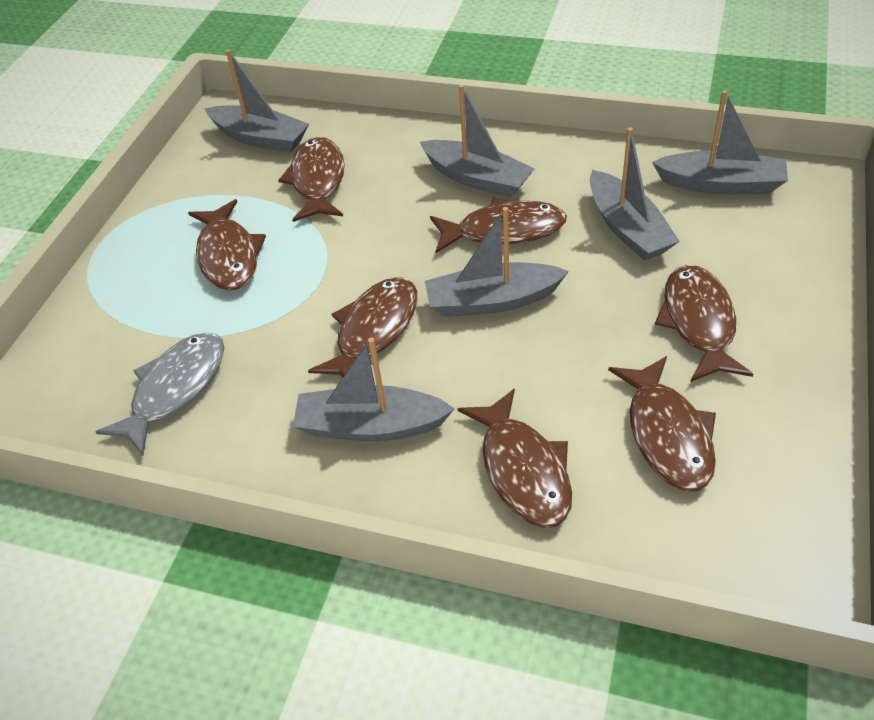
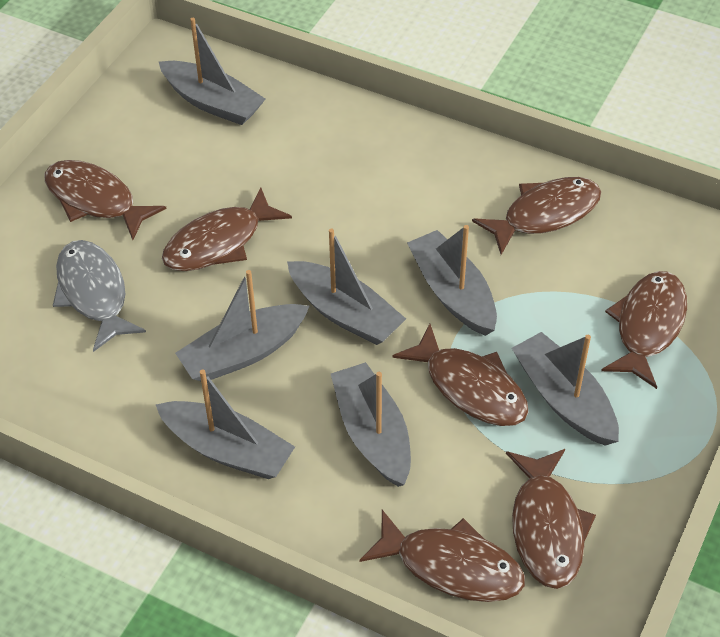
grey boat: 6 -> 7

